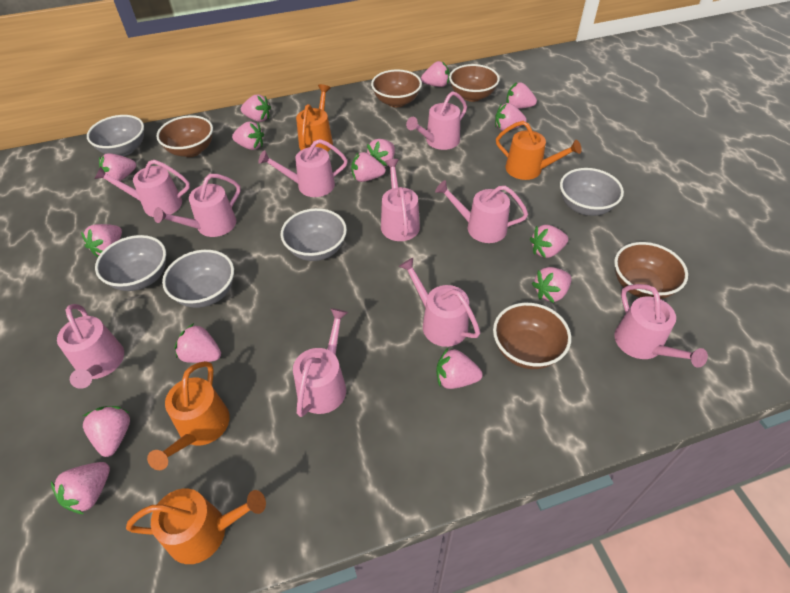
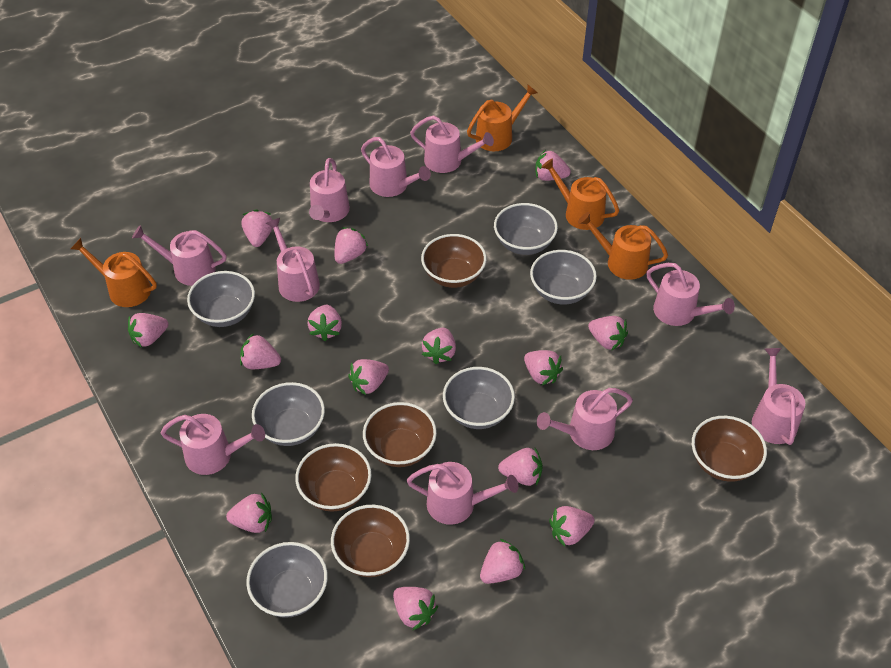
grey bowl: 5 -> 6

